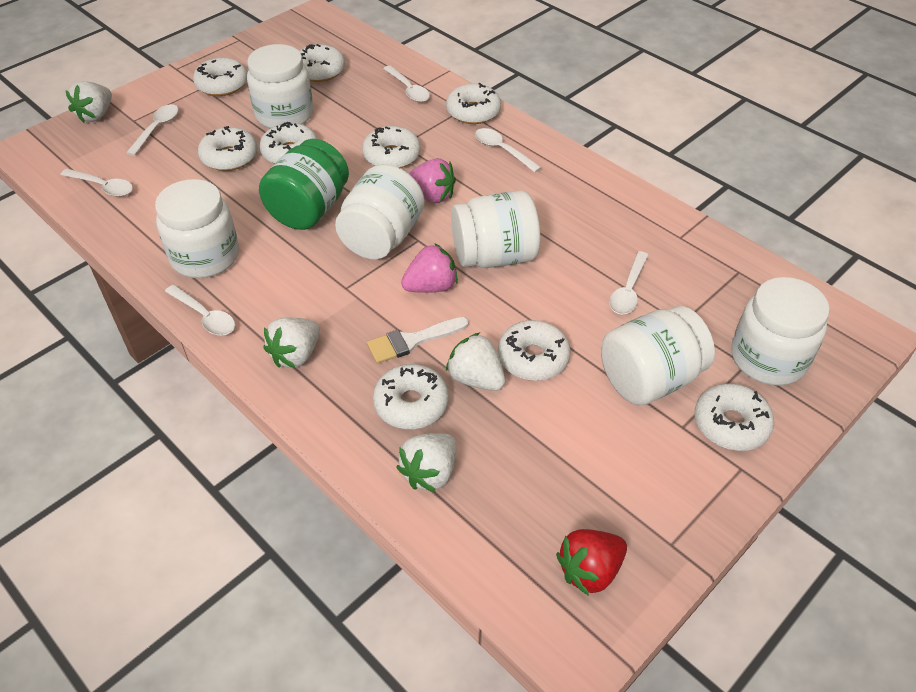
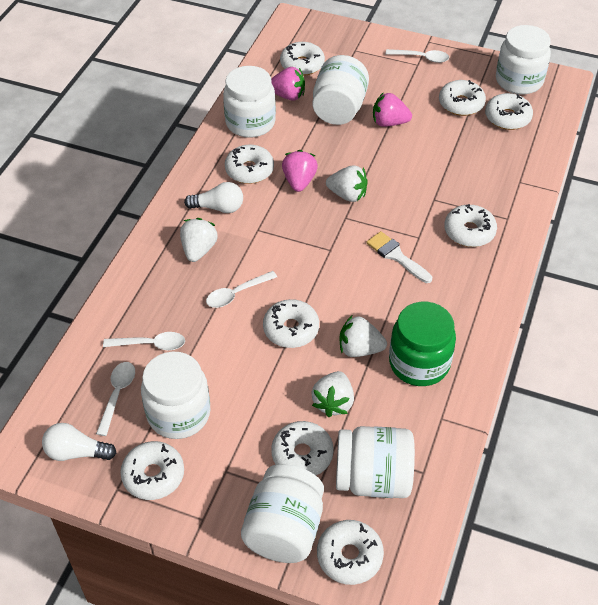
pink strawberry: 2 -> 3
red strawberry: 1 -> 0
white light bulb: 0 -> 2
white spoon: 6 -> 4

